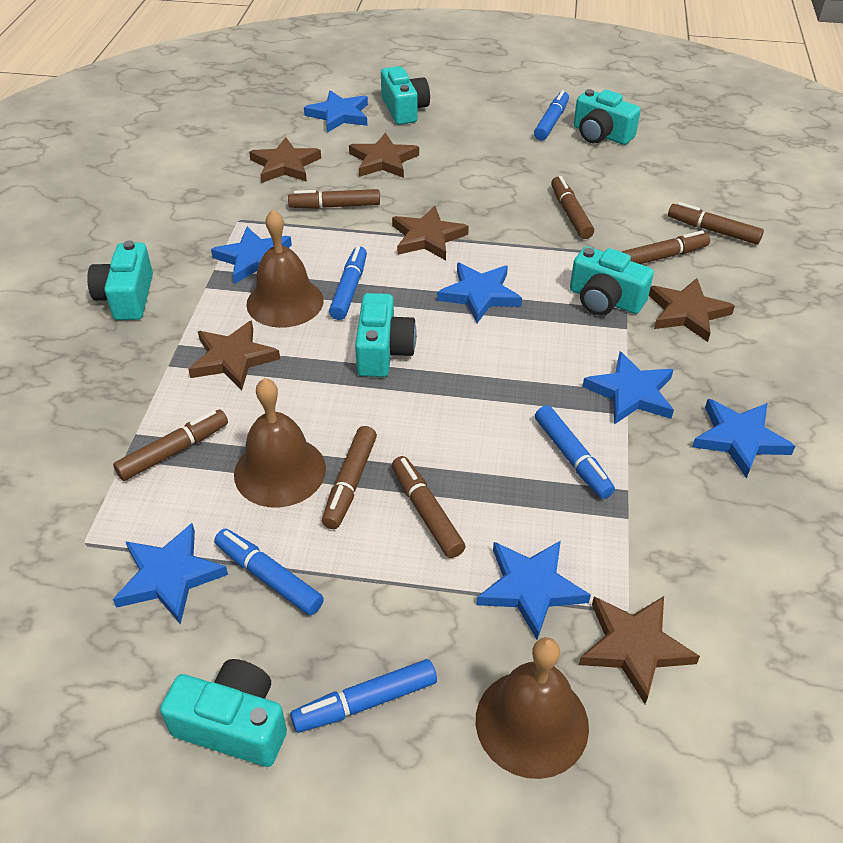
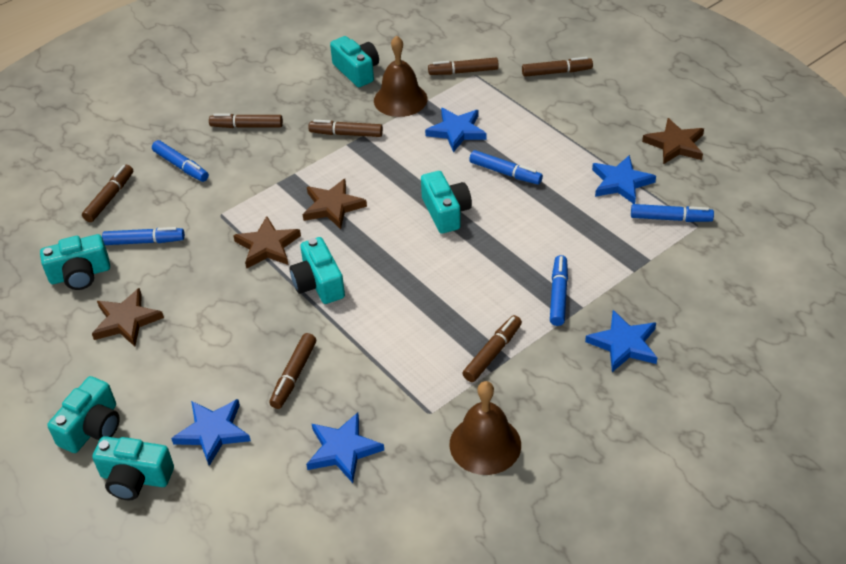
blue star: 7 -> 5
brown bell: 3 -> 2
brown star: 6 -> 4

